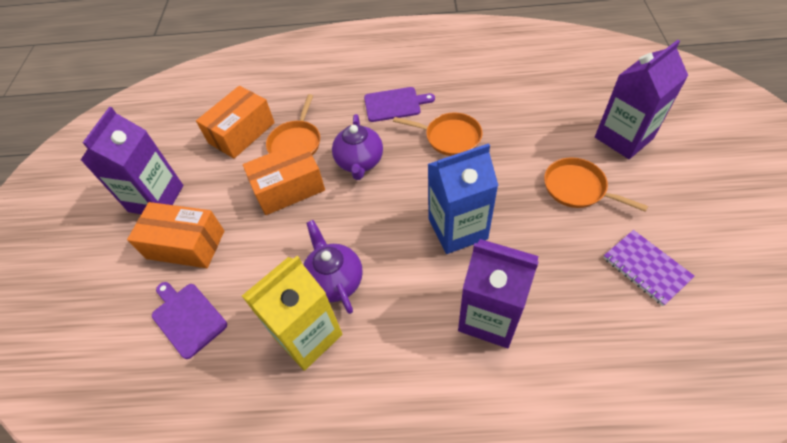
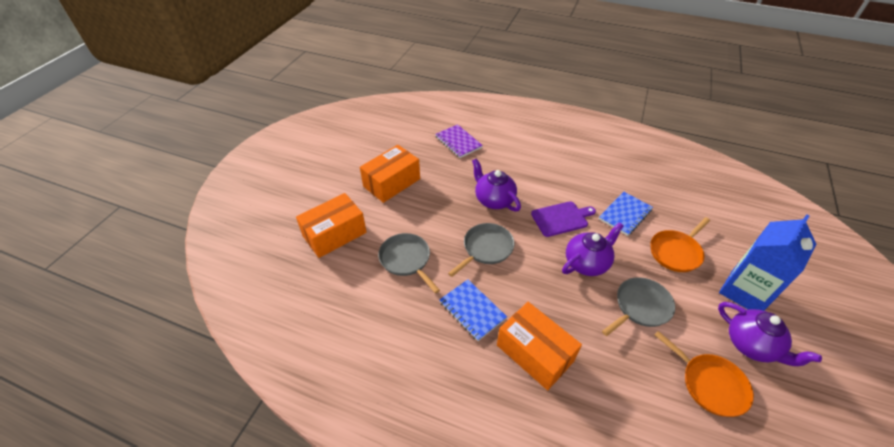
blue notebook: 0 -> 2
grey pan: 0 -> 3
orange pan: 3 -> 2
purple carton: 3 -> 0
purple cutting board: 2 -> 1
purple teapot: 2 -> 3
yellow carton: 1 -> 0

